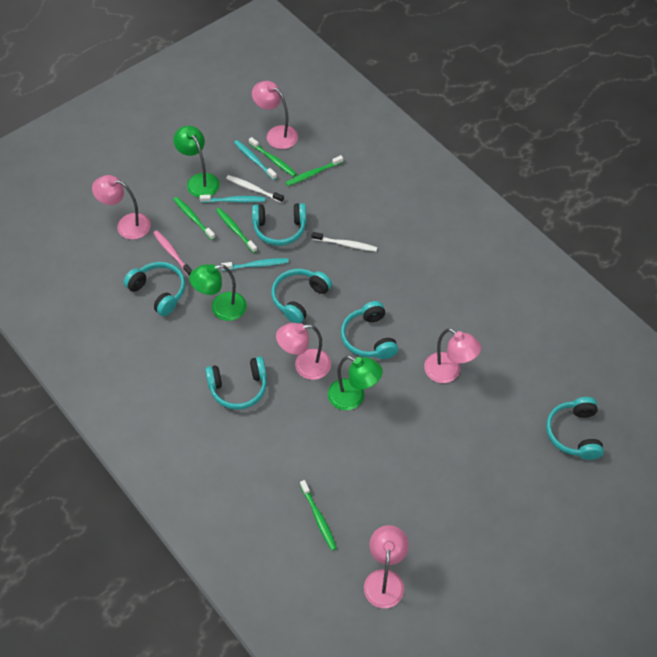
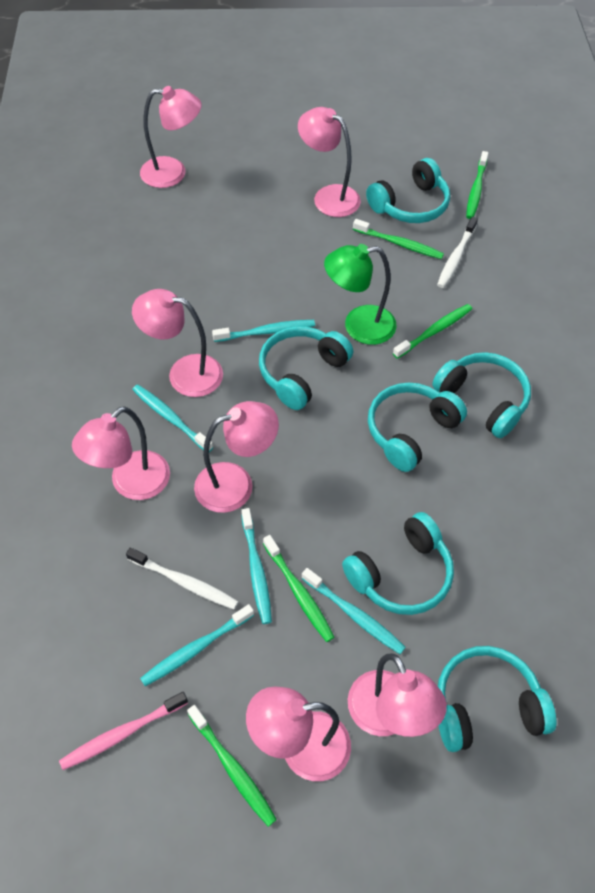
green lamp: 3 -> 1
pink lamp: 5 -> 7
turquoise toothbrush: 3 -> 5

